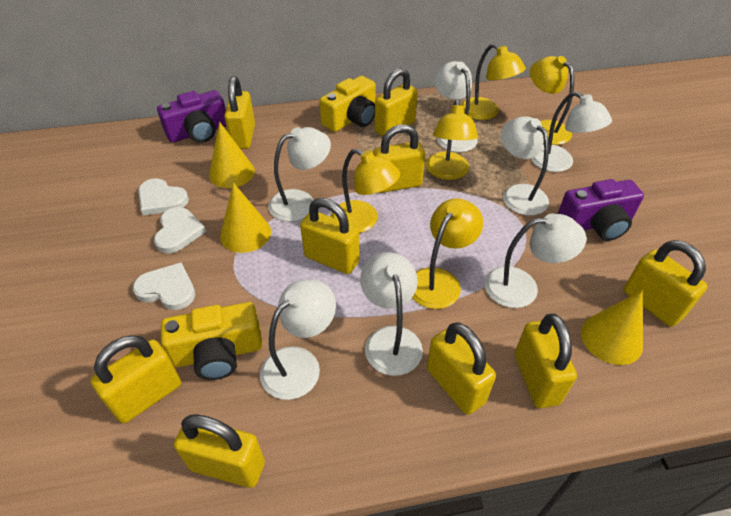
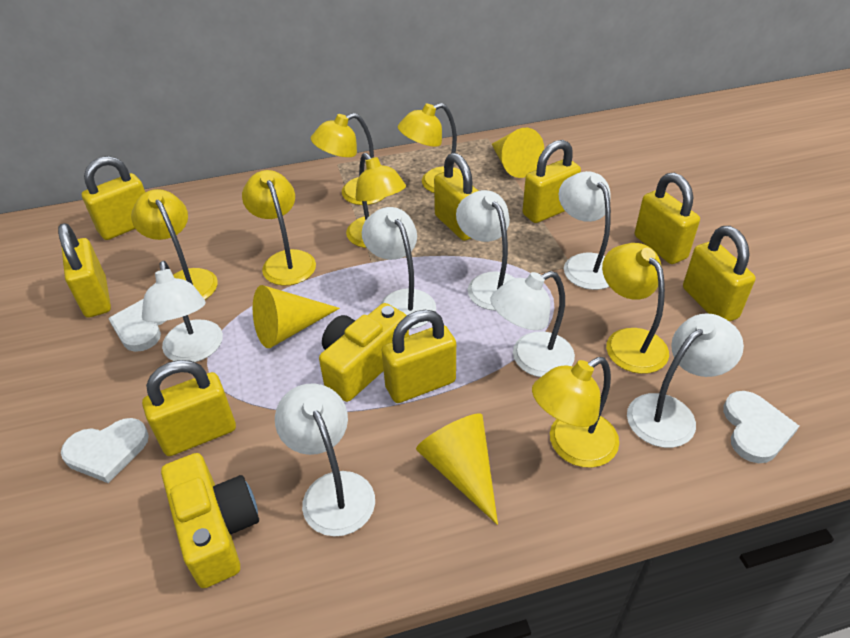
purple camera: 2 -> 0
yellow lamp: 5 -> 7
yellow padlock: 9 -> 8

